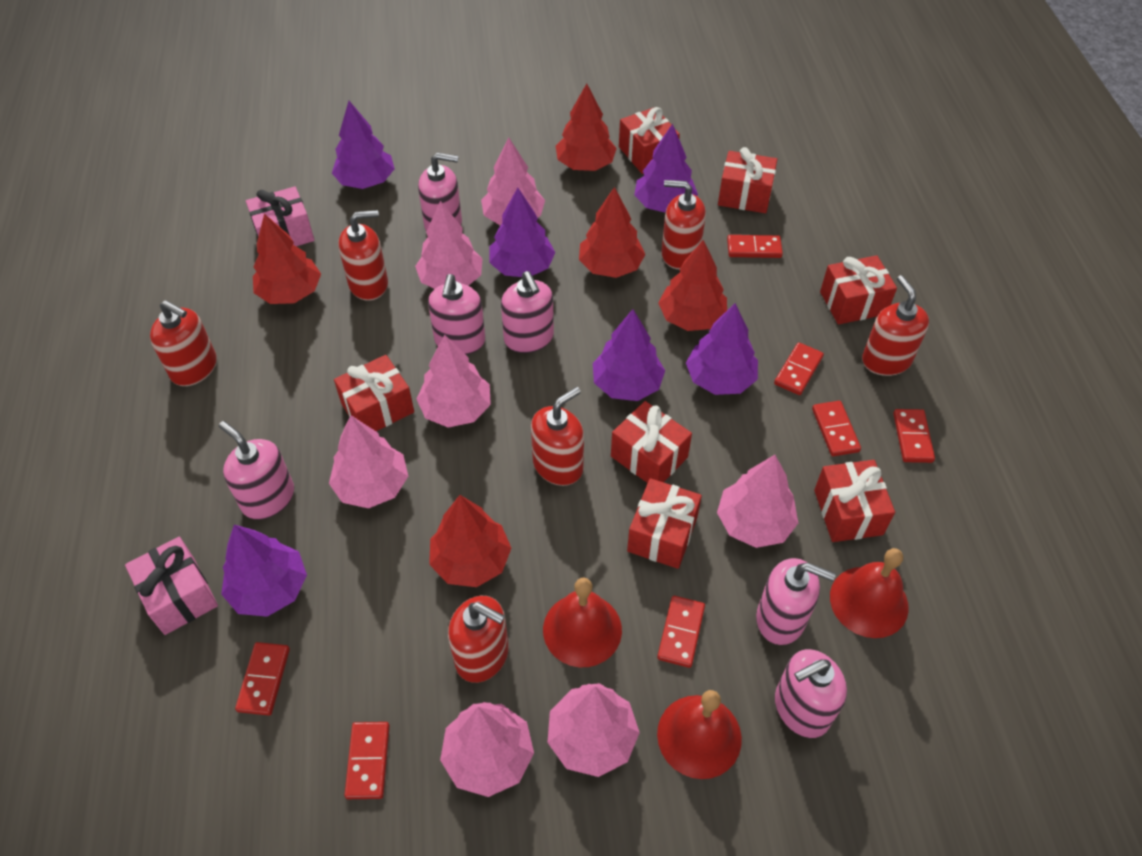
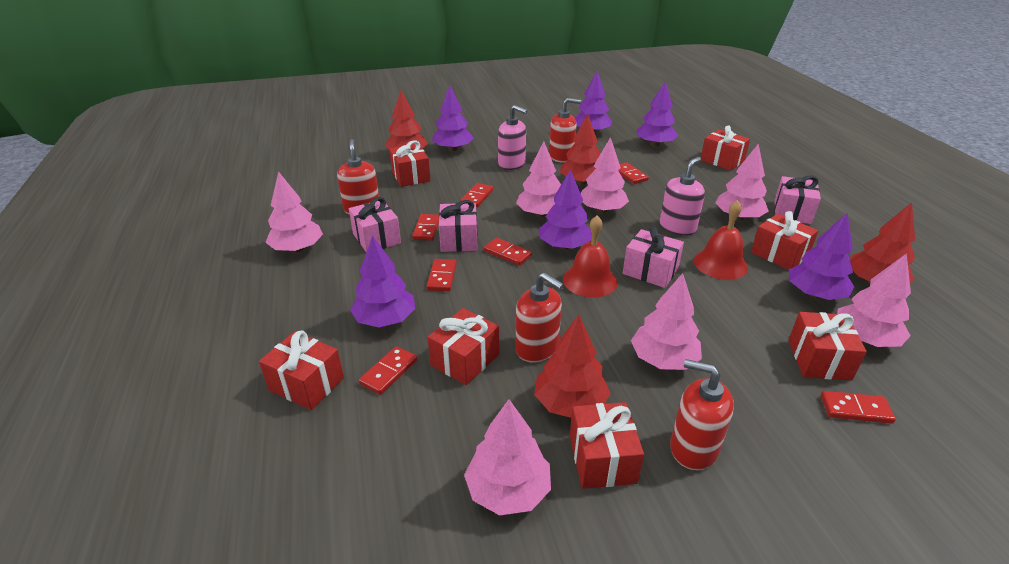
pink gift: 2 -> 4
pink soap dispenser: 6 -> 2
red bell: 3 -> 2
red soap dispenser: 6 -> 4
red tree: 5 -> 4

